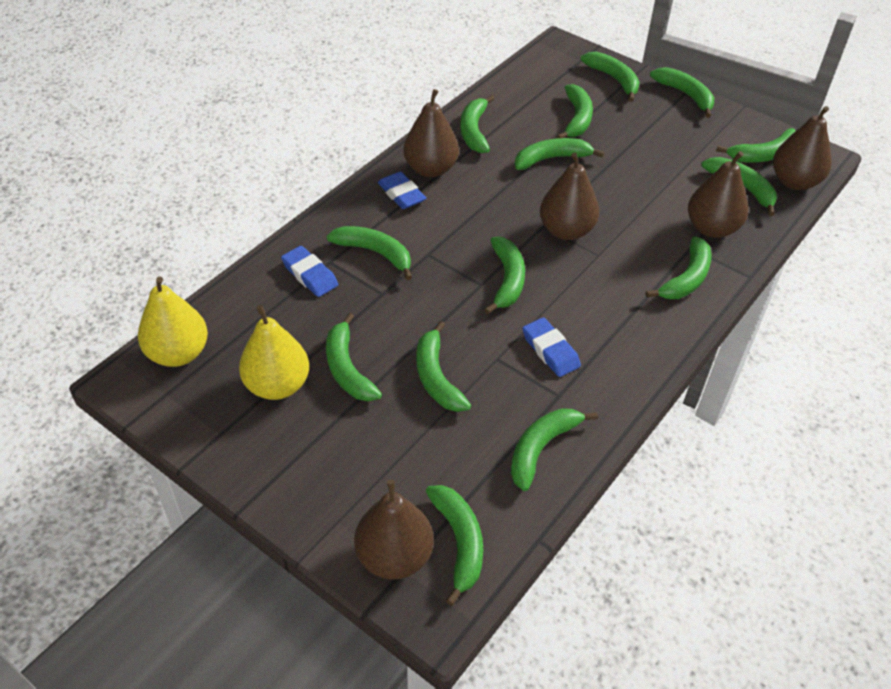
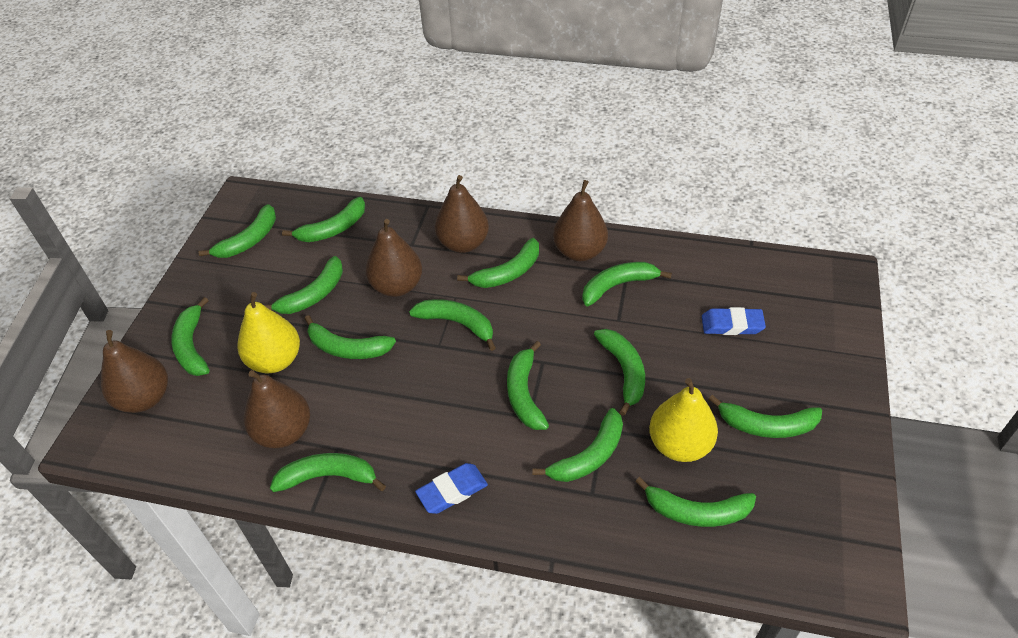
blue eraser: 3 -> 2

